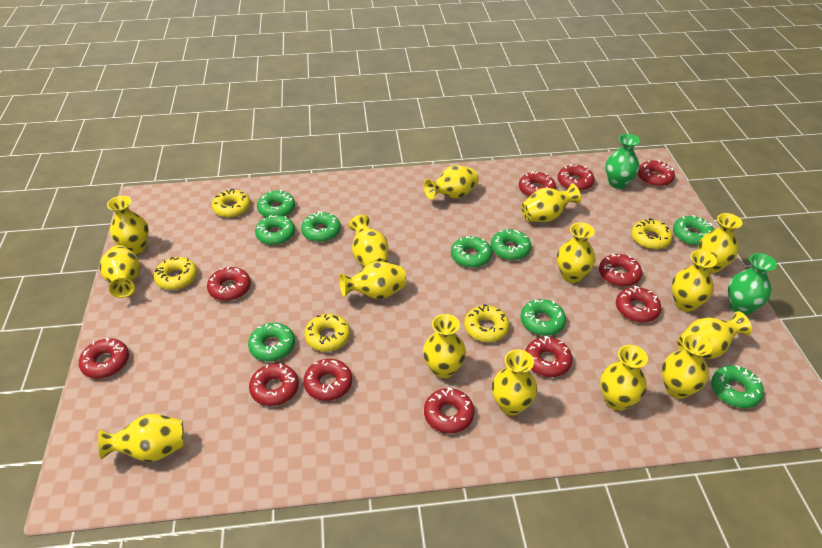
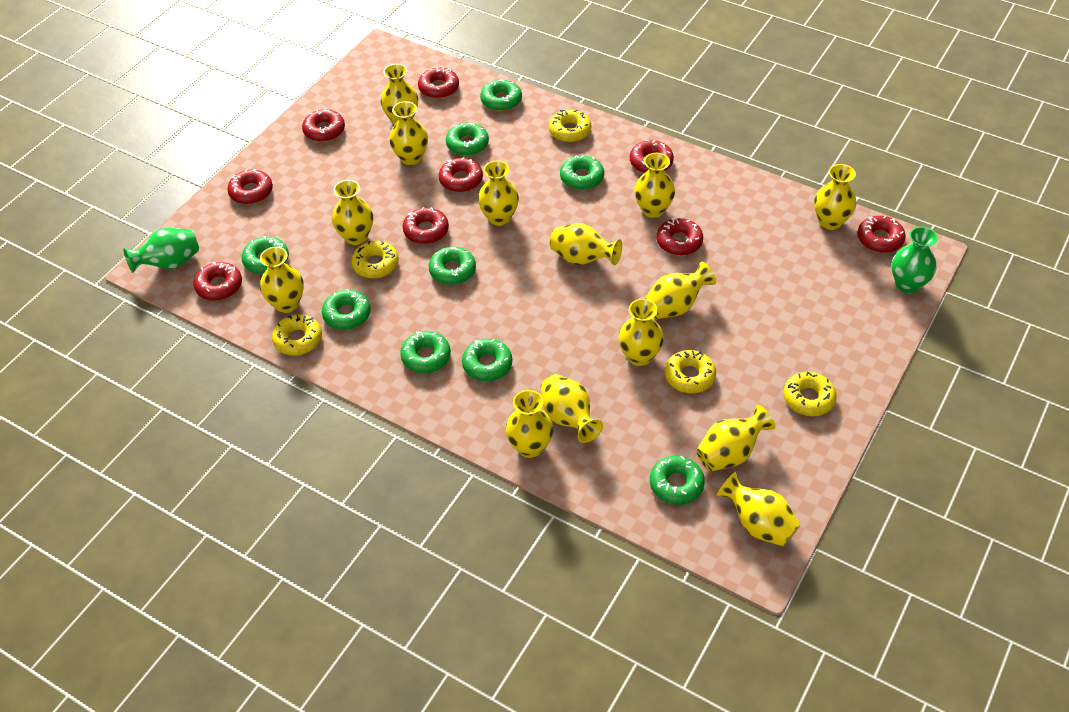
red donut: 11 -> 9
yellow vase: 15 -> 14

